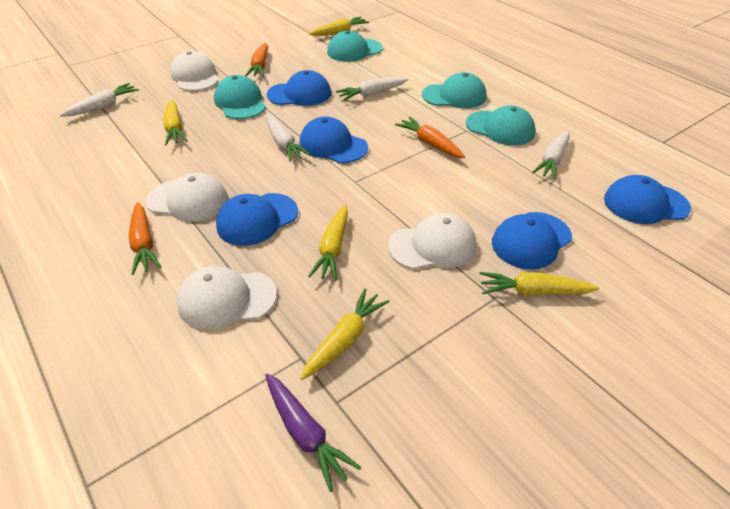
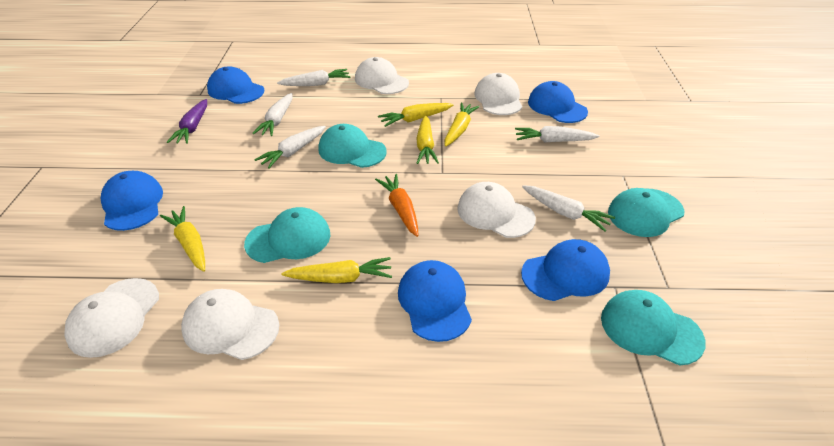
orange carrot: 3 -> 1
white cap: 4 -> 5
white carrot: 4 -> 5

